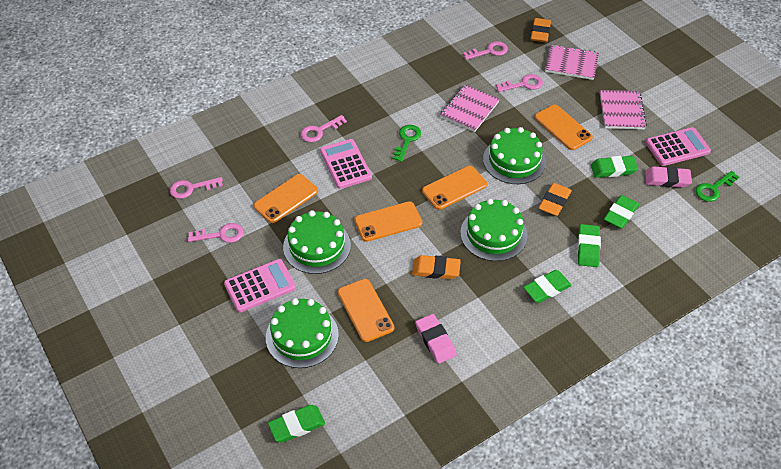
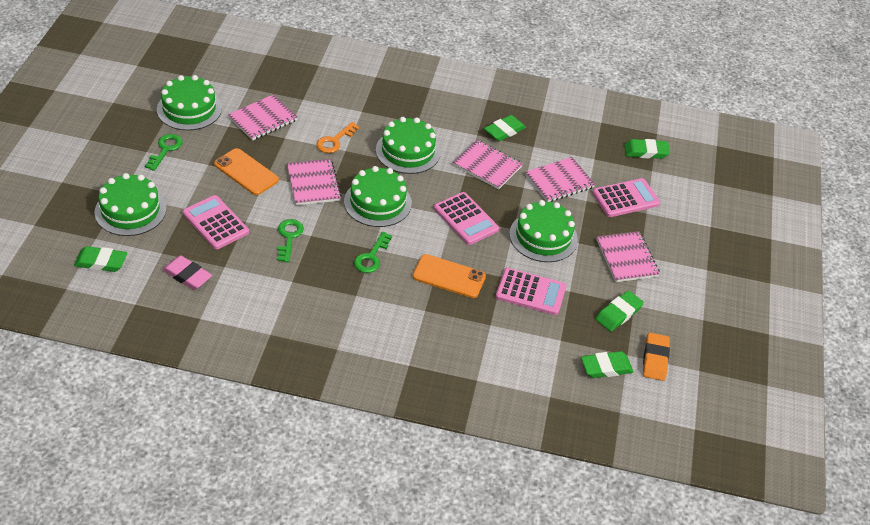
green cake: 4 -> 5
green key: 2 -> 3
orange eraser: 3 -> 1
orange key: 0 -> 1
orange phone: 5 -> 2
pink calculator: 3 -> 4
pink eraser: 2 -> 1
pink key: 5 -> 0
pink notebook: 3 -> 5

